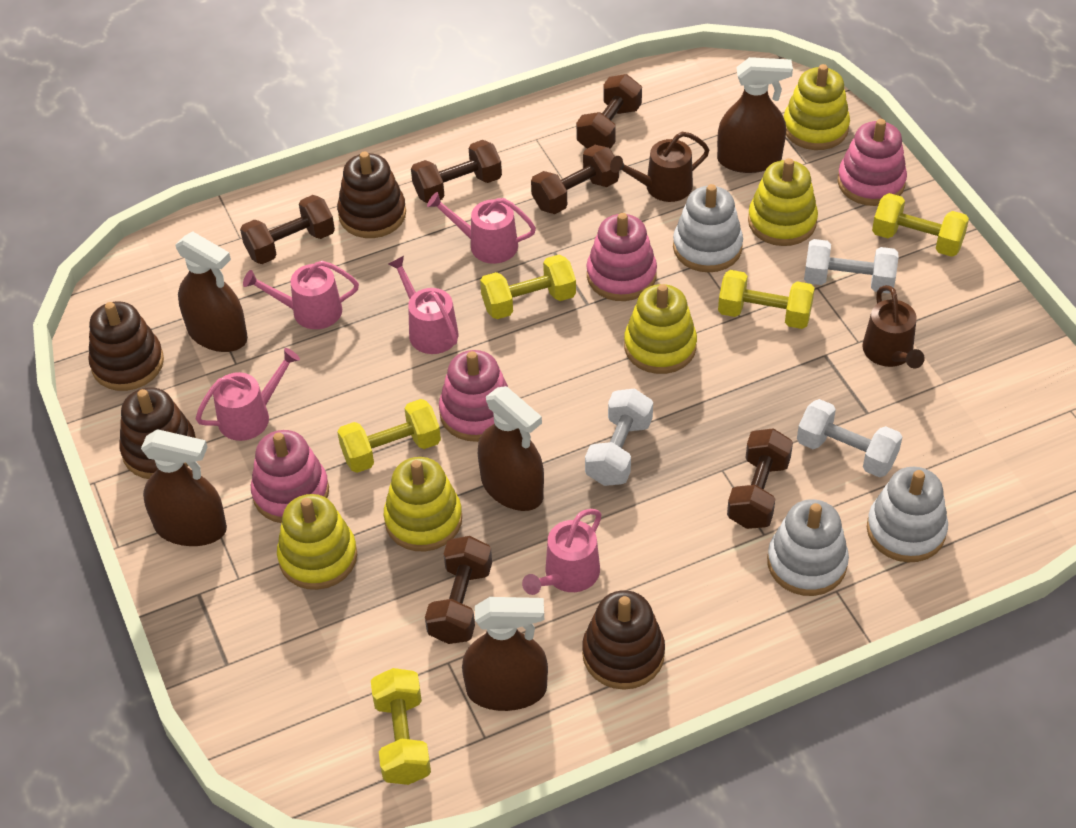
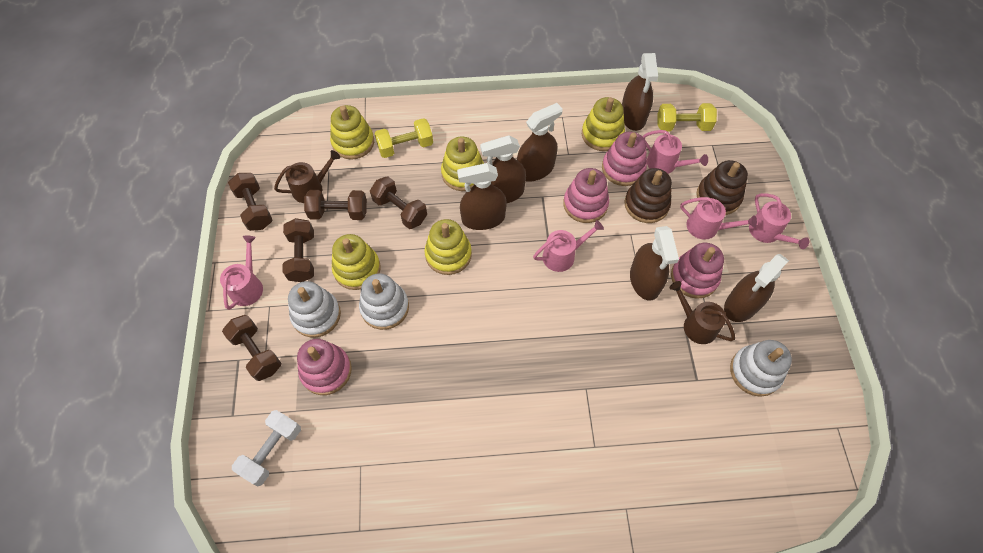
brown dumbbell: 6 -> 5
brown spray bottle: 5 -> 6
brown stacking toy: 4 -> 2
white dumbbell: 3 -> 1
yellow dumbbell: 5 -> 2

